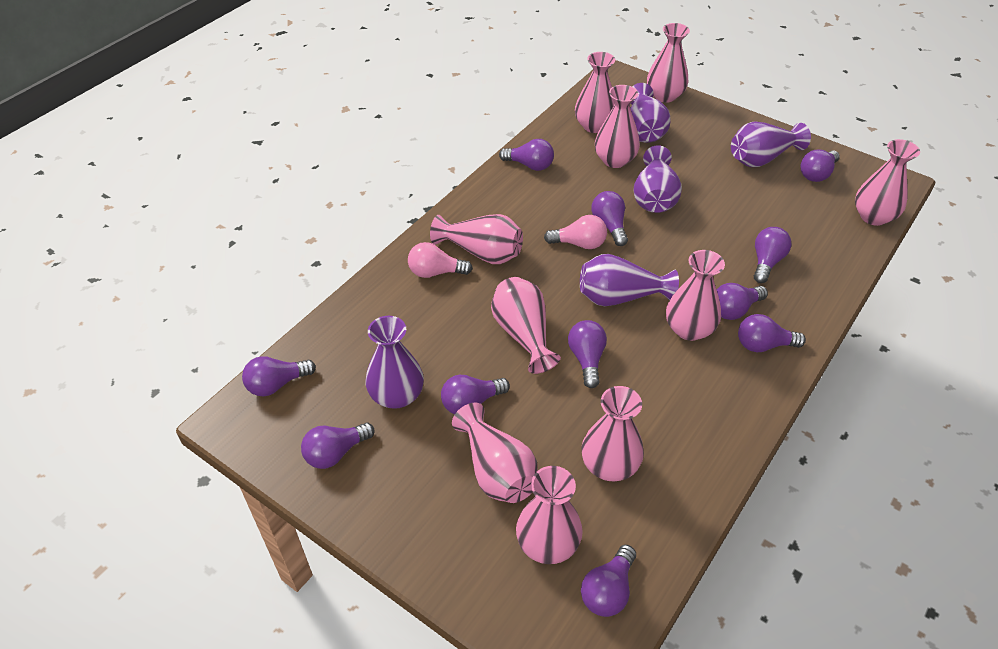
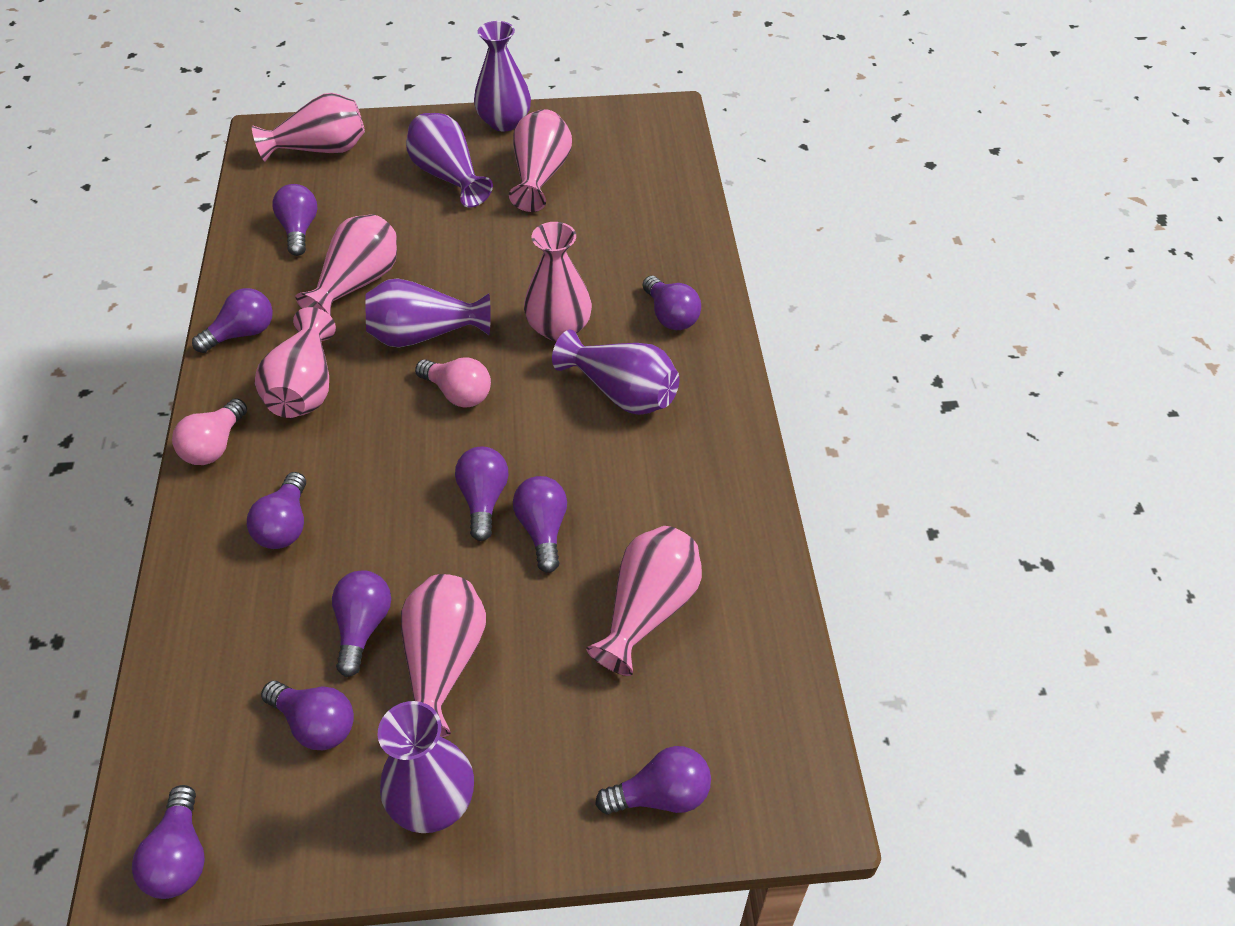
pink vase: 10 -> 7
purple light bulb: 11 -> 10

